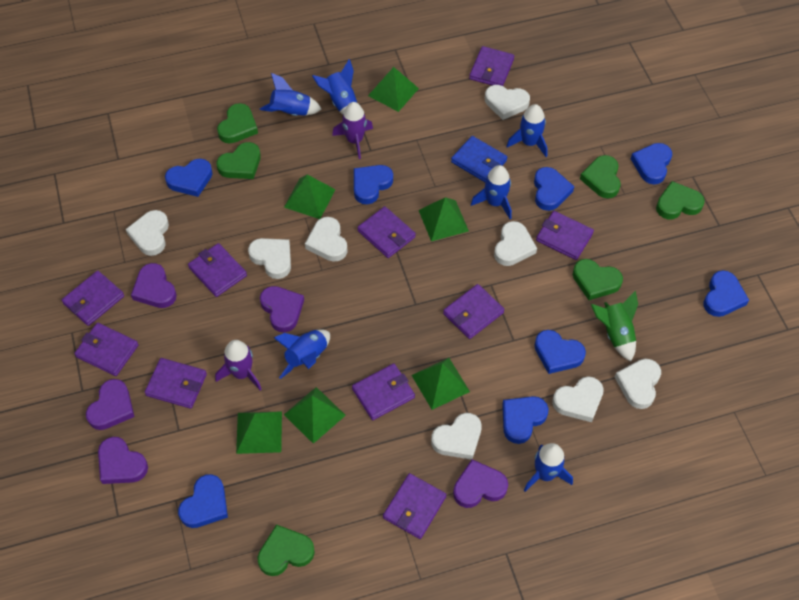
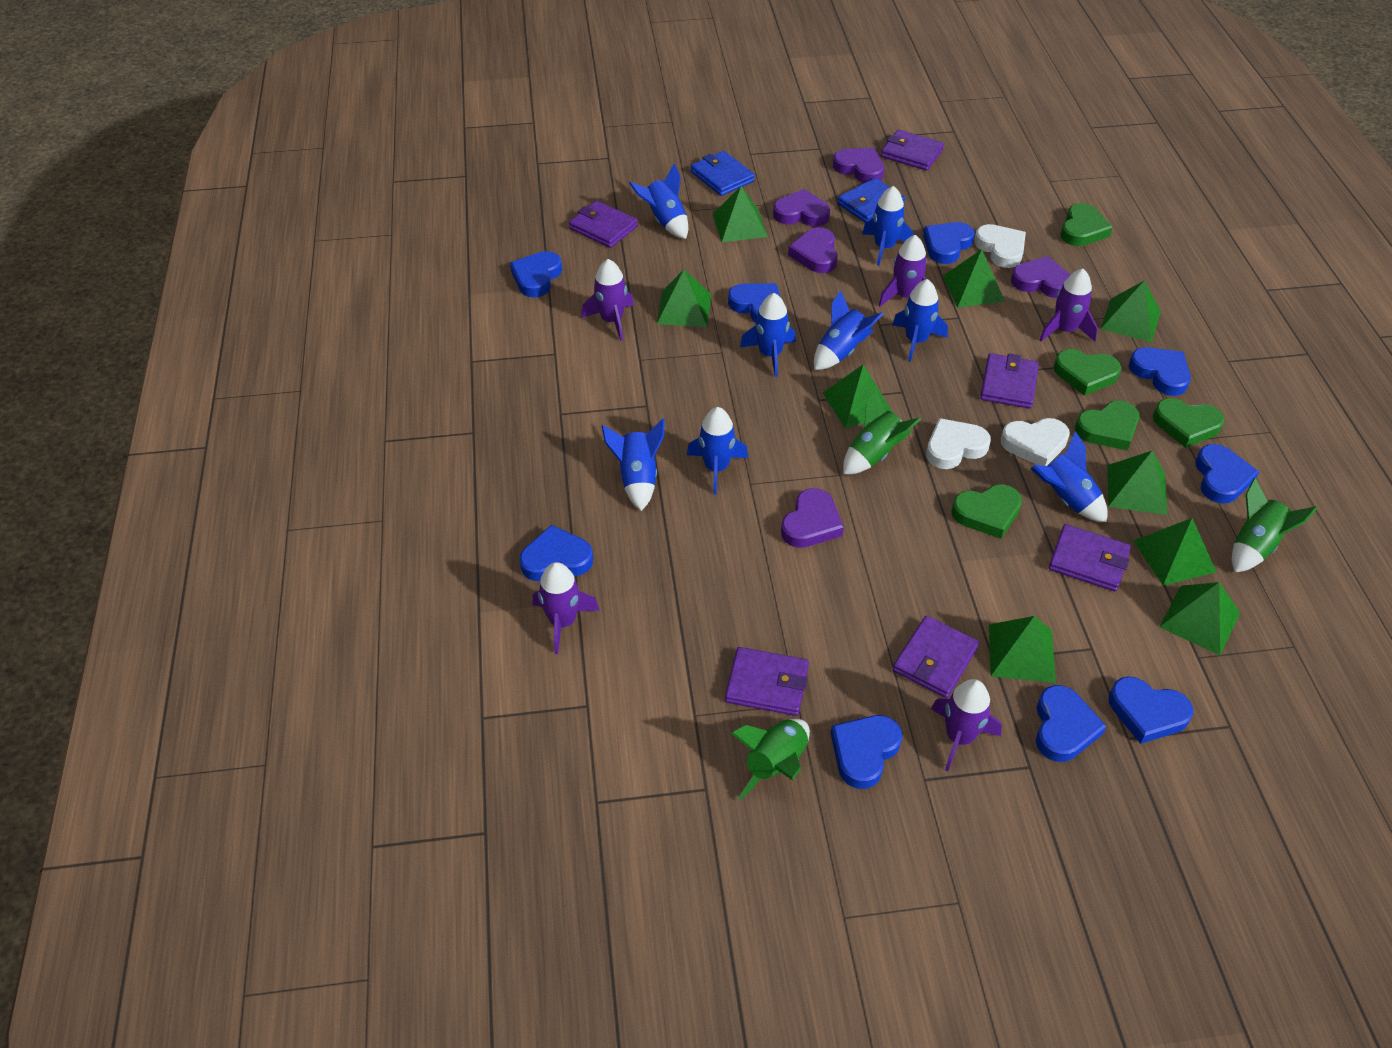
blue heart: 8 -> 9
blue rocket: 6 -> 8
blue wallet: 1 -> 2
green heart: 6 -> 5
green pyramid: 6 -> 9
green rocket: 1 -> 3
purple rocket: 2 -> 5
purple wallet: 10 -> 6
white heart: 8 -> 3

